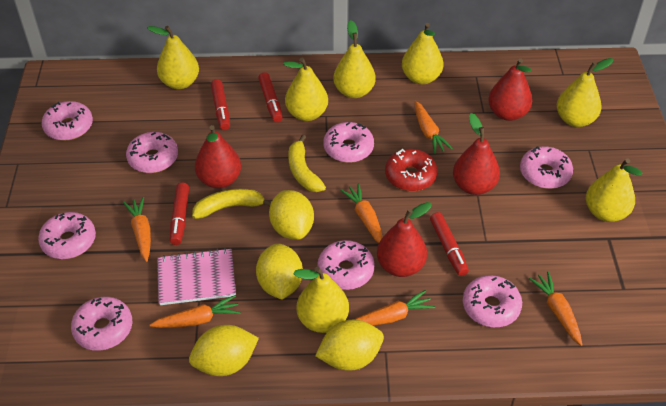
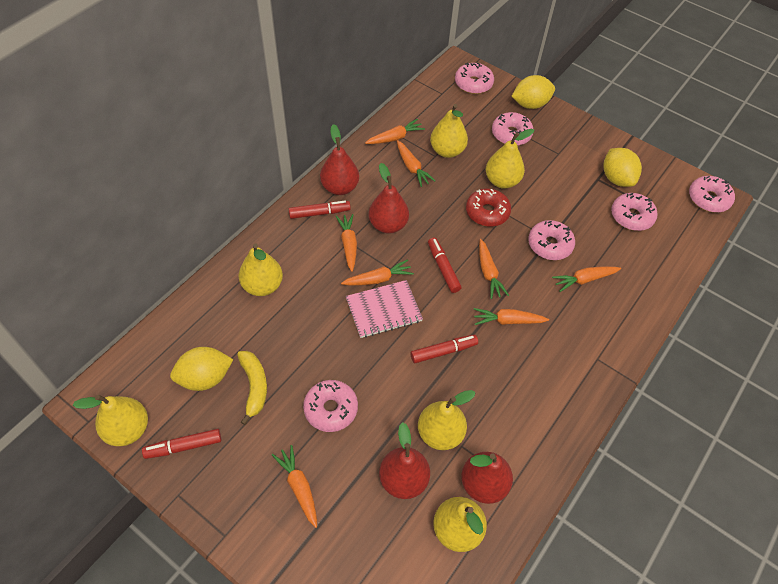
orange carrot: 6 -> 8
pink donut: 8 -> 6
yellow banana: 2 -> 1
yellow lemon: 4 -> 3
yellow pear: 7 -> 6

